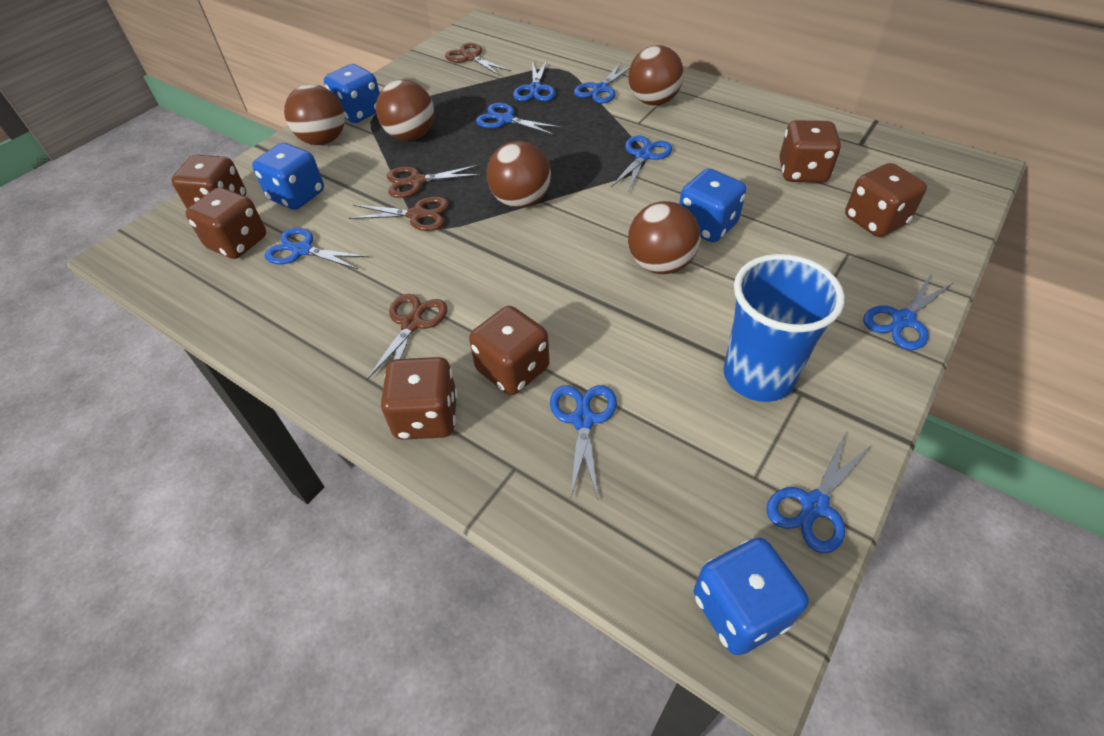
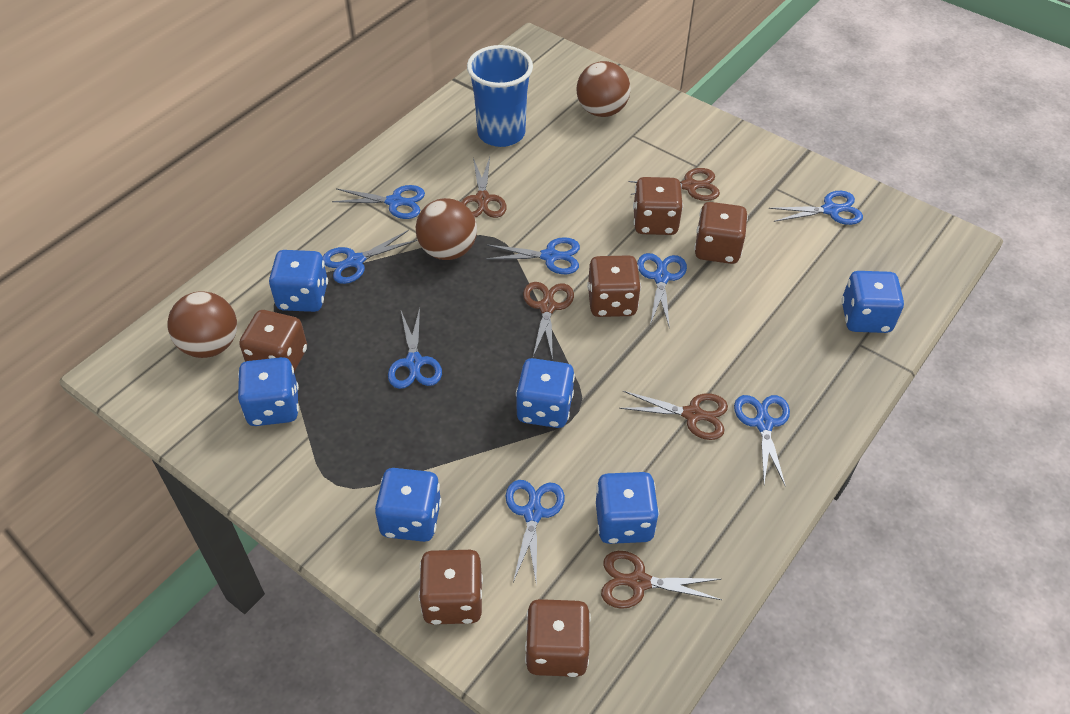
blue dice: 4 -> 6
brown ball: 5 -> 3
brown scissors: 4 -> 5

